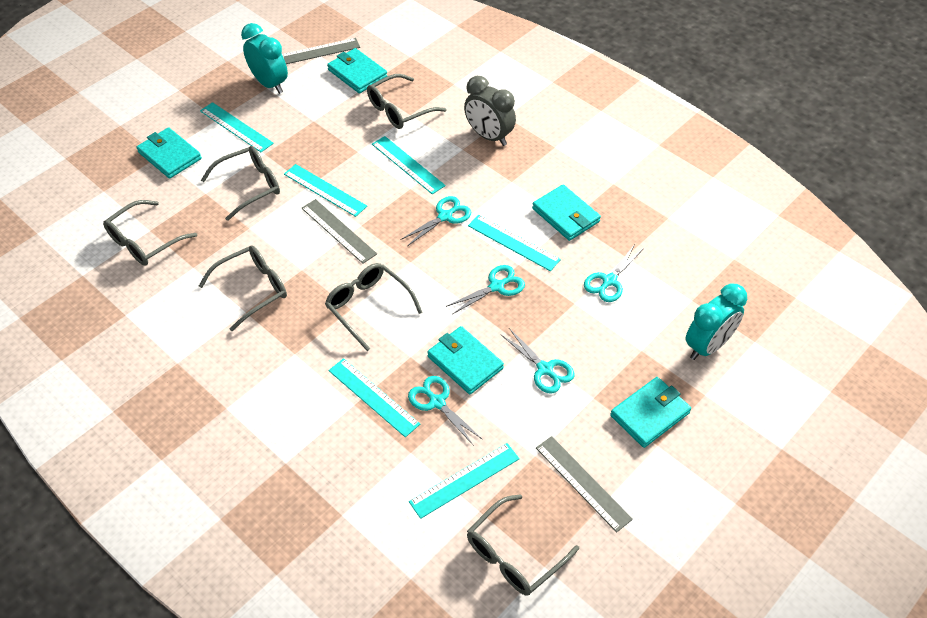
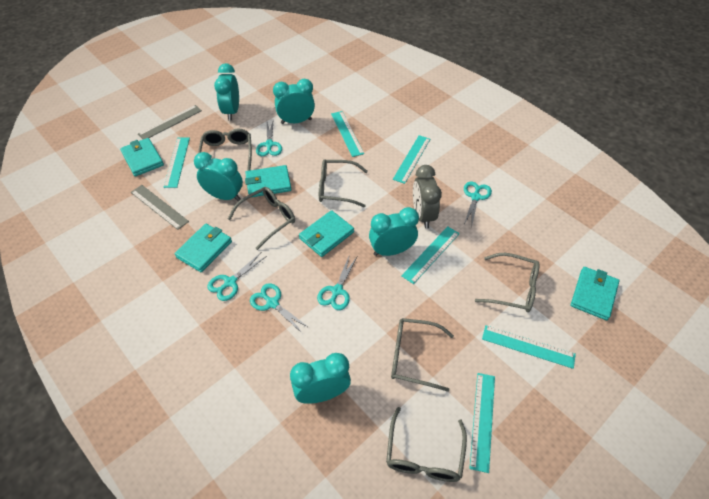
grey ruler: 3 -> 2
turquoise clock: 2 -> 5

